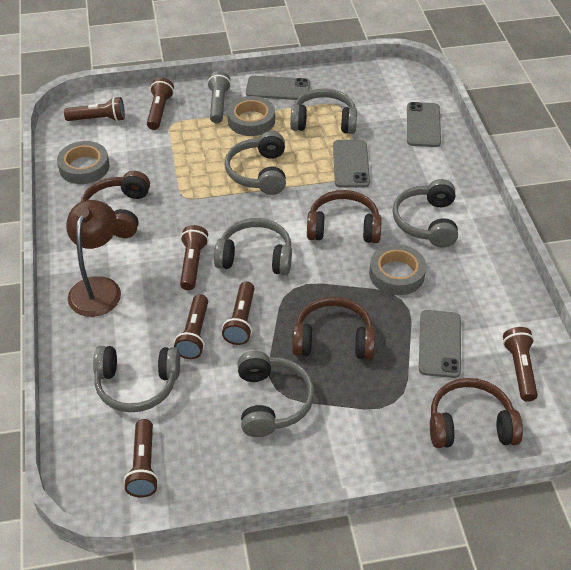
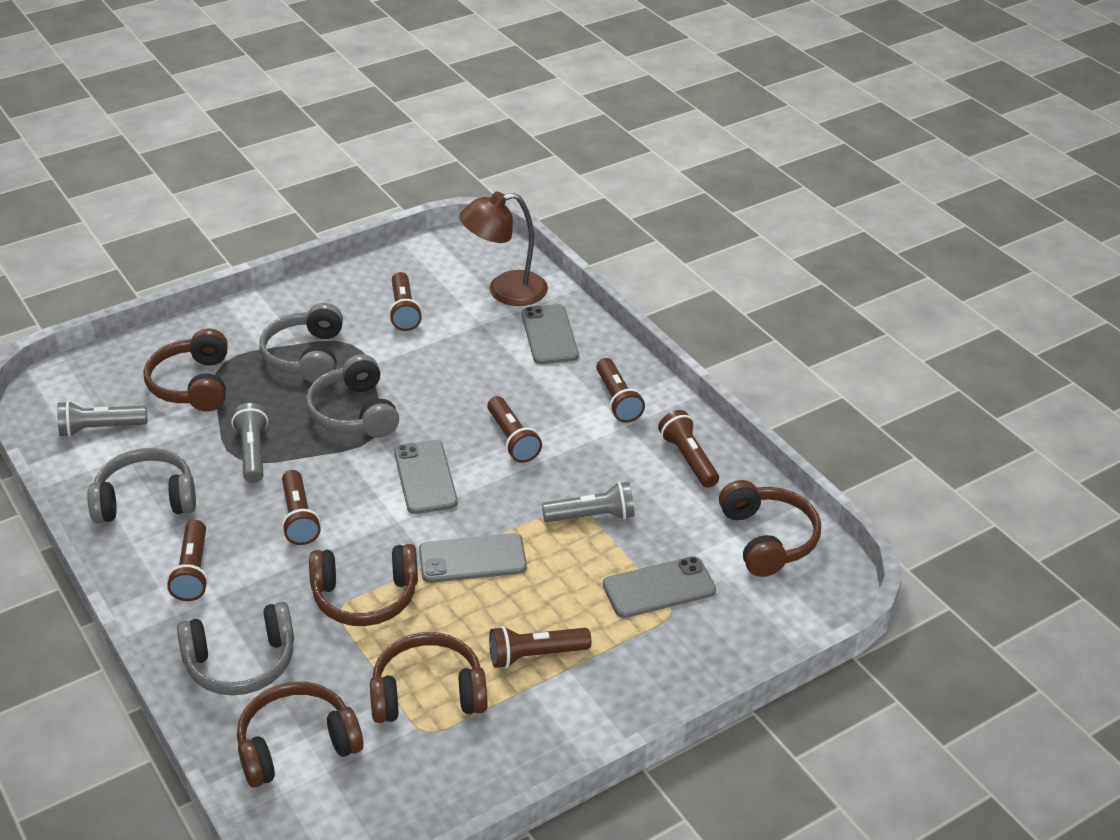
brown headphones: 4 -> 5
grey flashlight: 1 -> 3
grey headphones: 6 -> 4
grey tape: 3 -> 0

